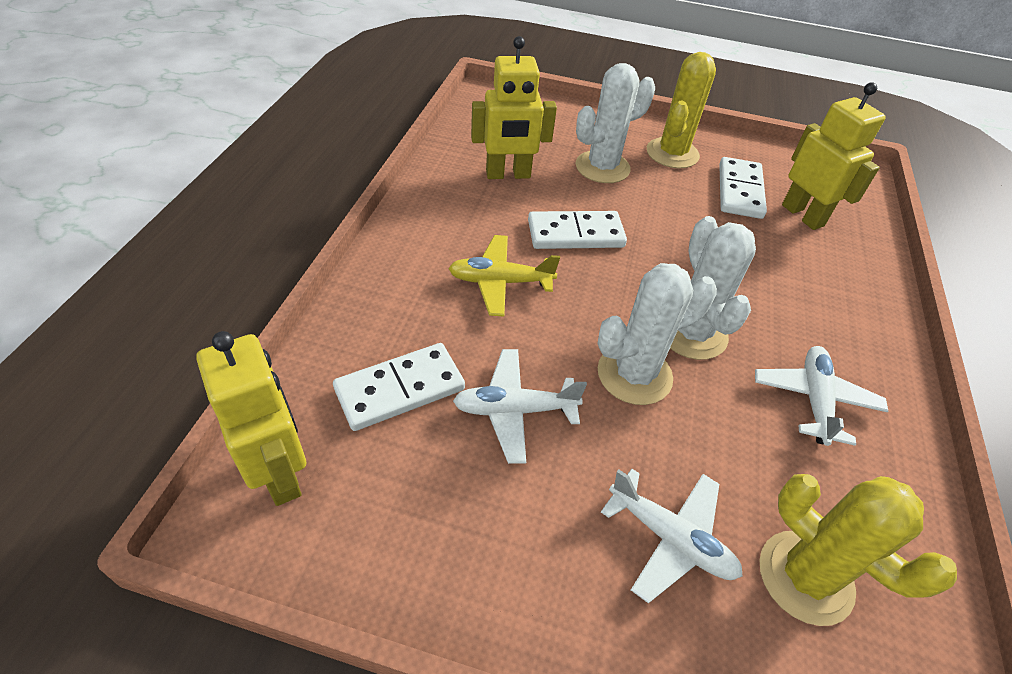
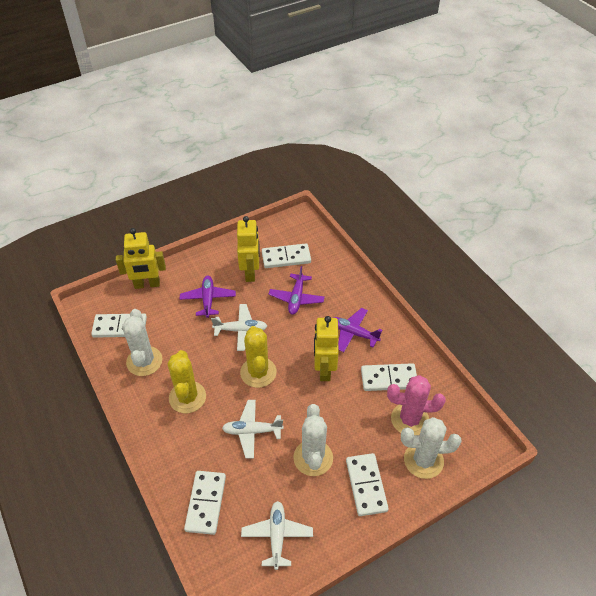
pink cactus: 0 -> 1
purple plane: 0 -> 3
white domino: 3 -> 5
yellow plane: 1 -> 0

